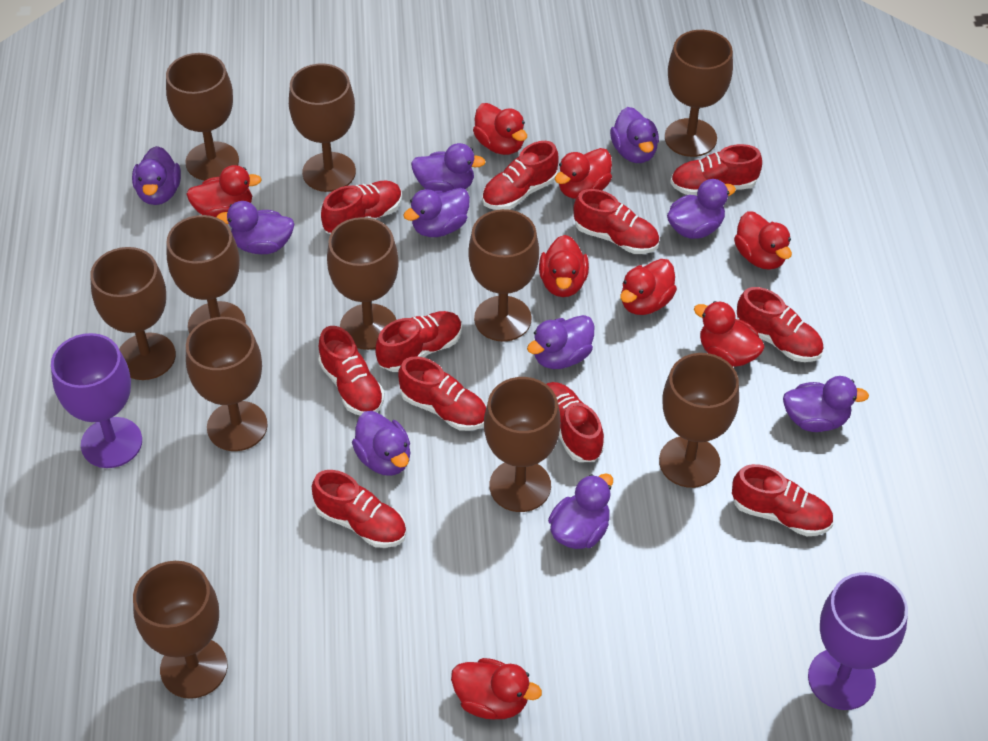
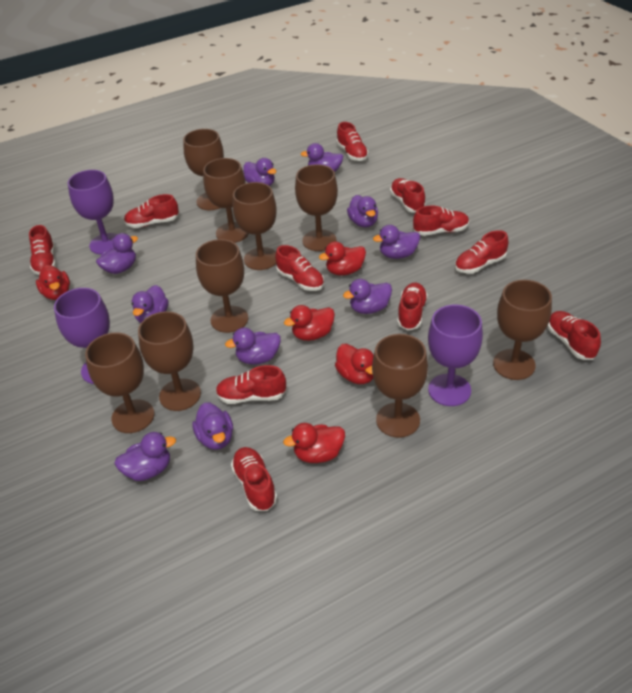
brown goblet: 11 -> 9
purple goblet: 2 -> 3
red duck: 8 -> 5

